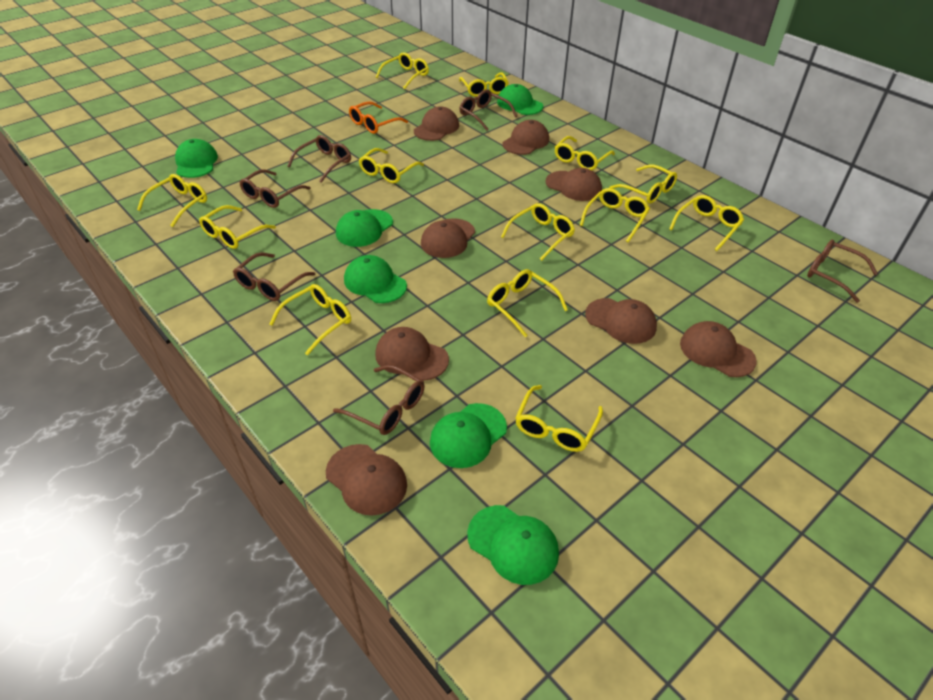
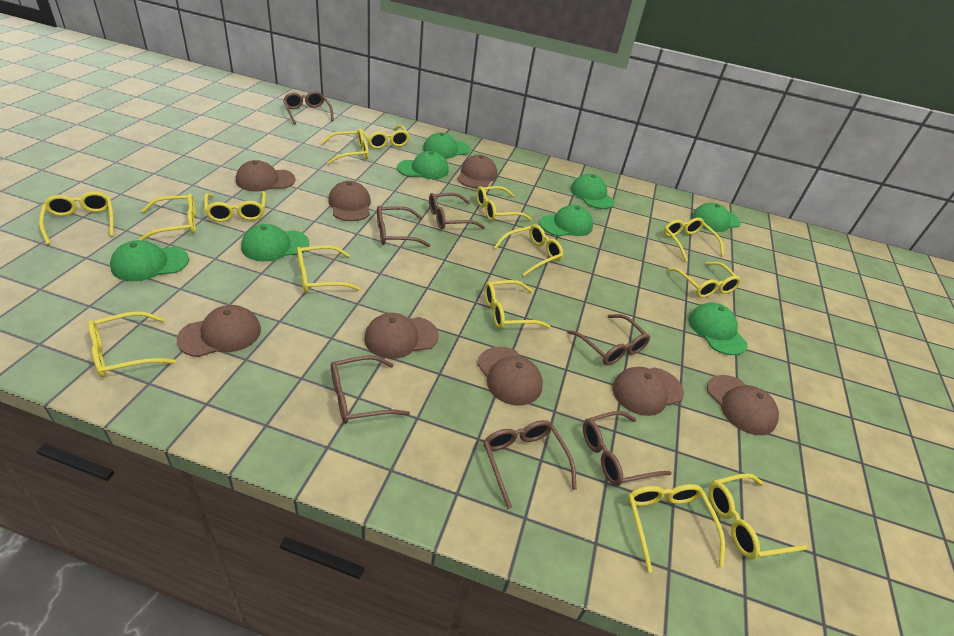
brown glasses: 6 -> 7
green cap: 6 -> 8
orange glasses: 1 -> 0
yellow glasses: 13 -> 14

